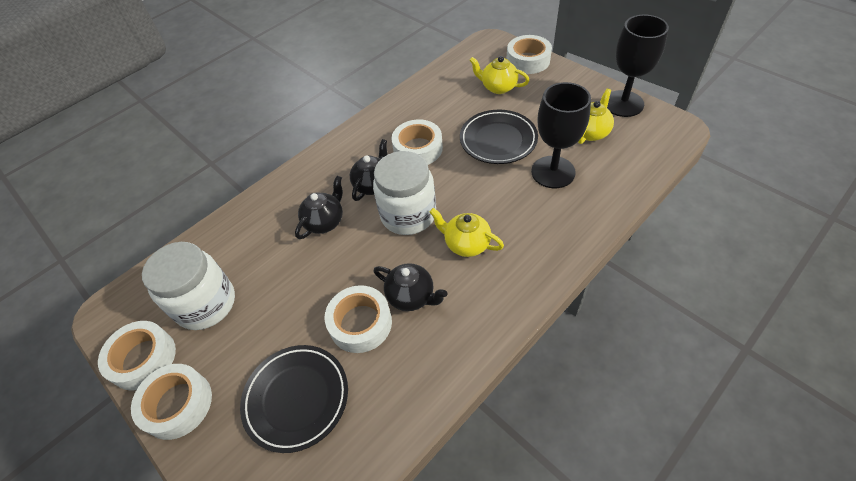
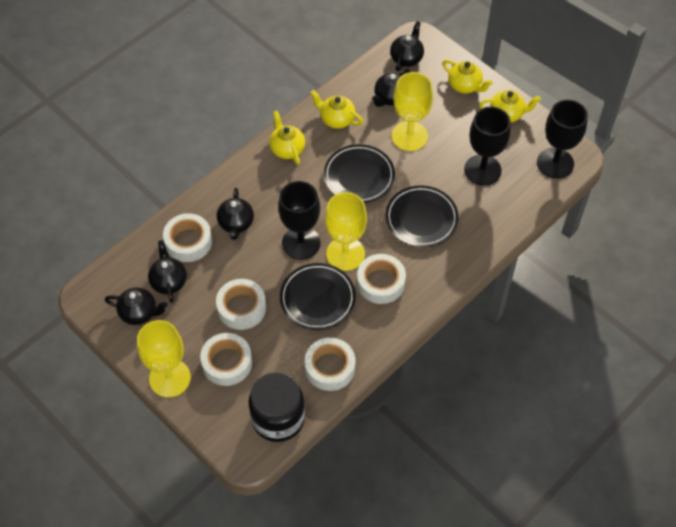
black goblet: 2 -> 3
black jar: 0 -> 1
black plate: 2 -> 3
black teapot: 3 -> 5
white jar: 2 -> 0
yellow goblet: 0 -> 3
yellow teapot: 3 -> 4

